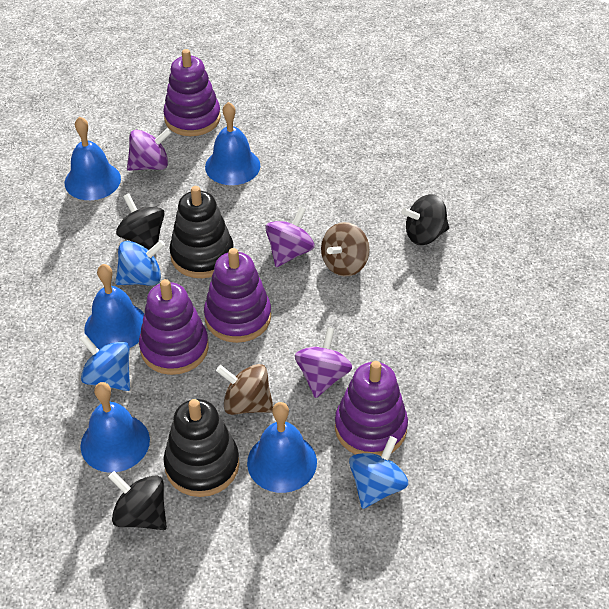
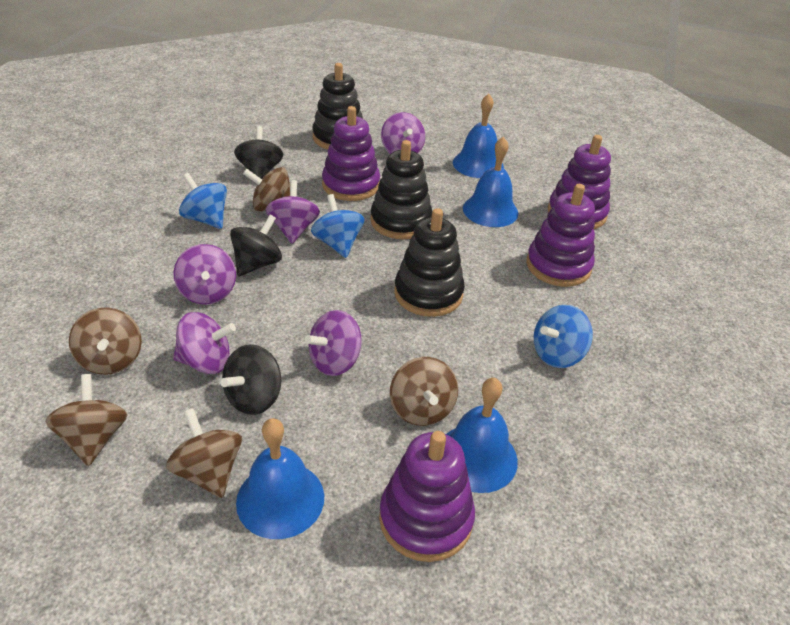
black stacking toy: 2 -> 3
blue bell: 5 -> 4
brown spinning top: 2 -> 5
purple spinning top: 3 -> 5

